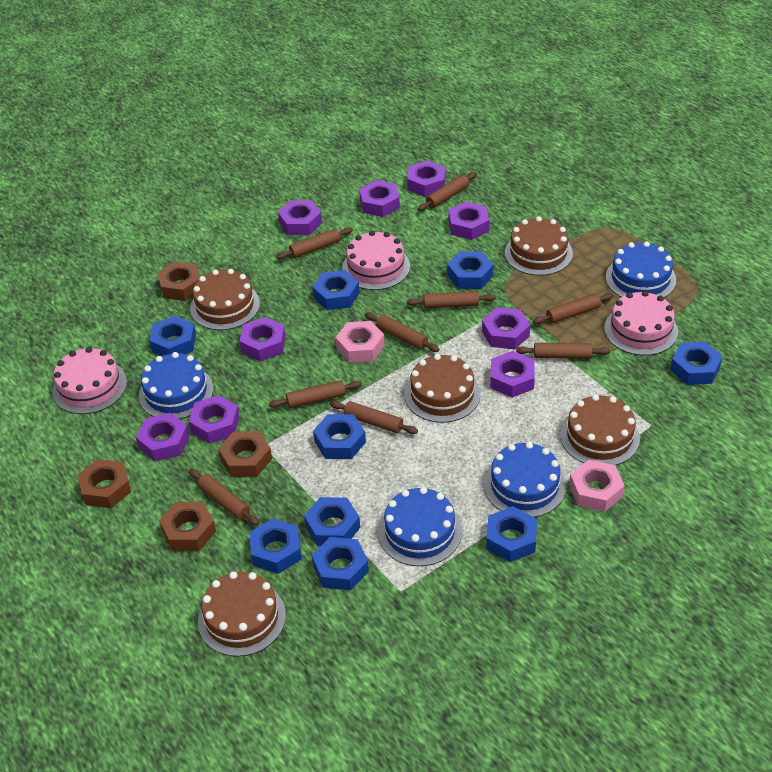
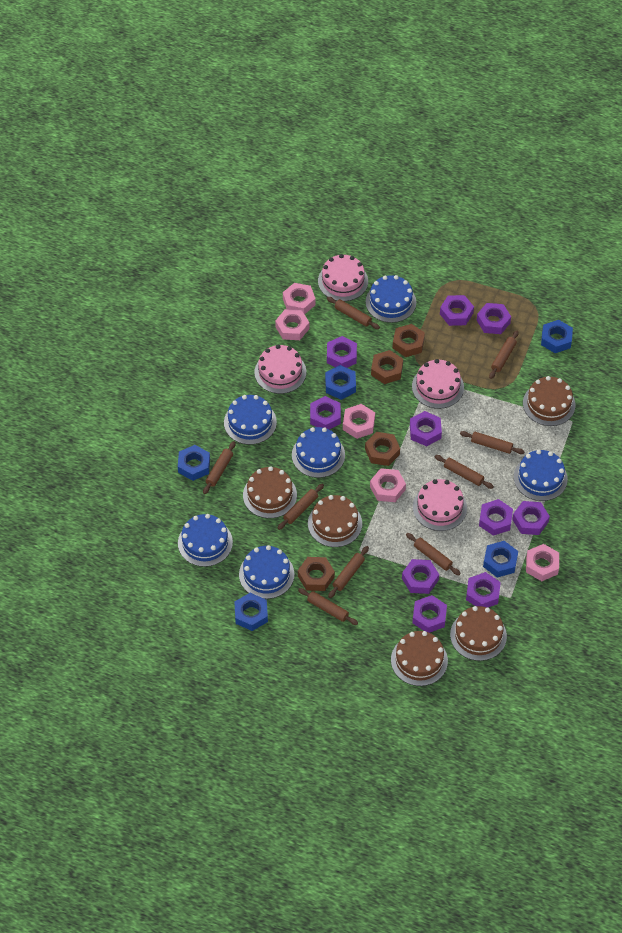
blue cake: 4 -> 6
blue nut: 9 -> 5
pink cake: 3 -> 4
pink nut: 2 -> 5
purple nut: 9 -> 10

